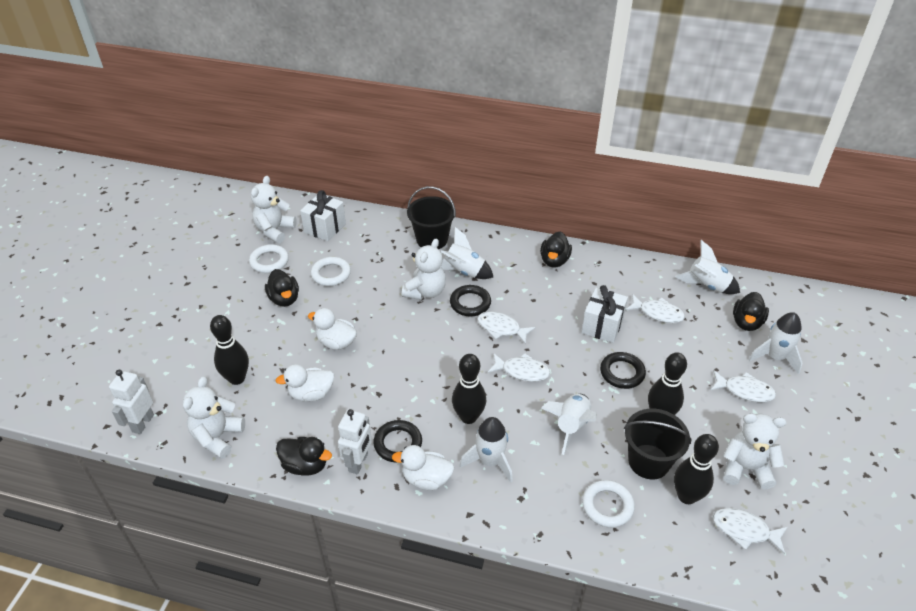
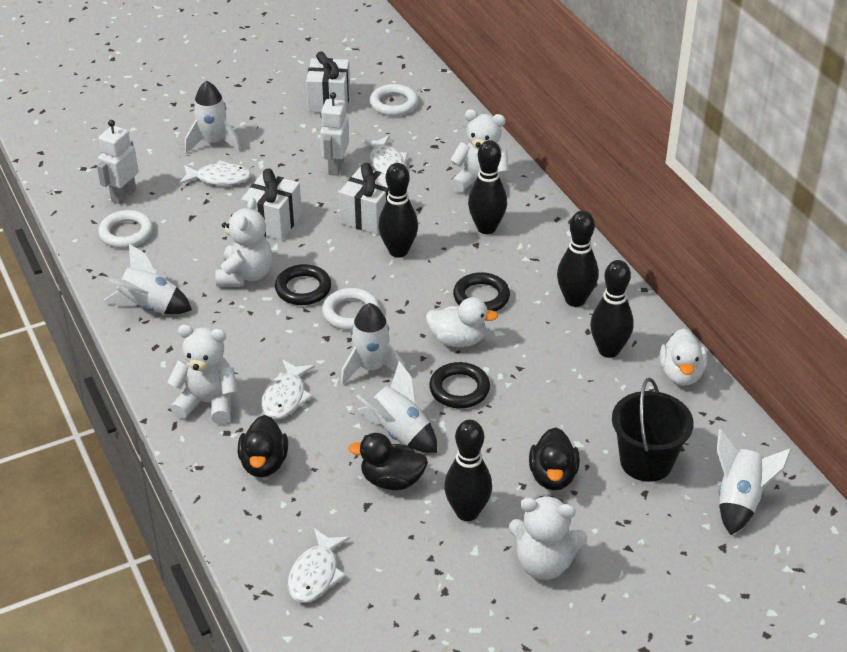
black bowling pin: 4 -> 5
black bucket: 2 -> 1
black duck: 4 -> 3
white duck: 3 -> 2
white fish: 5 -> 4
white gift: 2 -> 3

